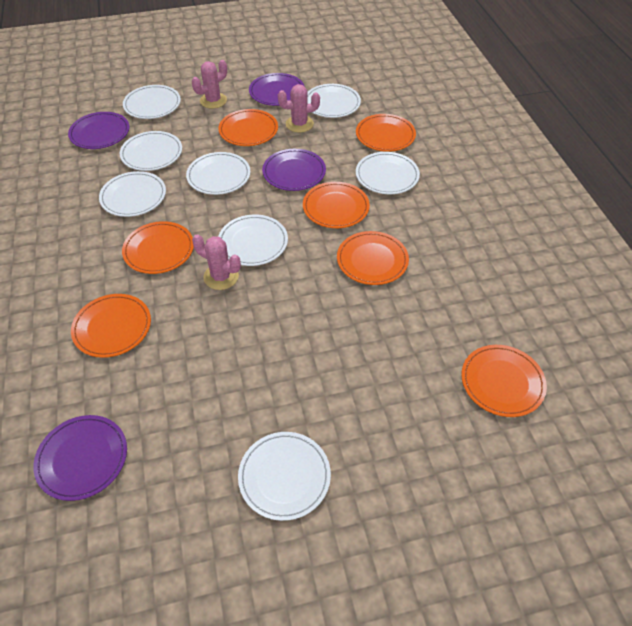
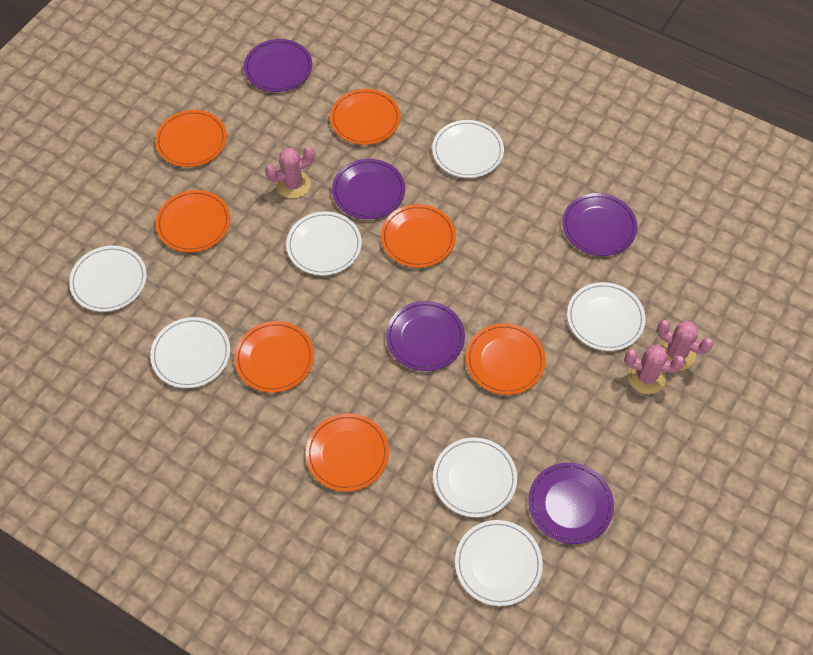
purple plate: 4 -> 5
white plate: 8 -> 7

